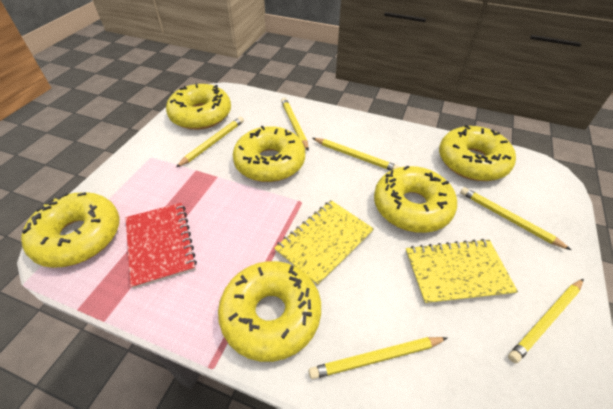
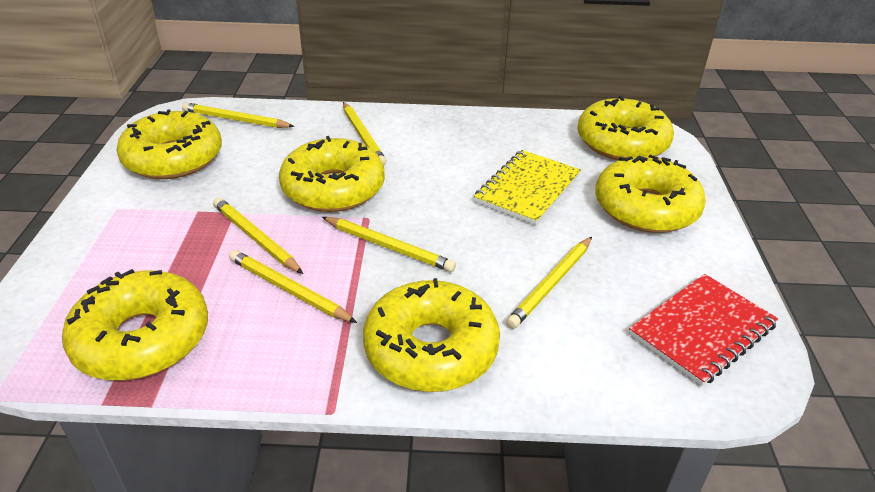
yellow notebook: 2 -> 1

